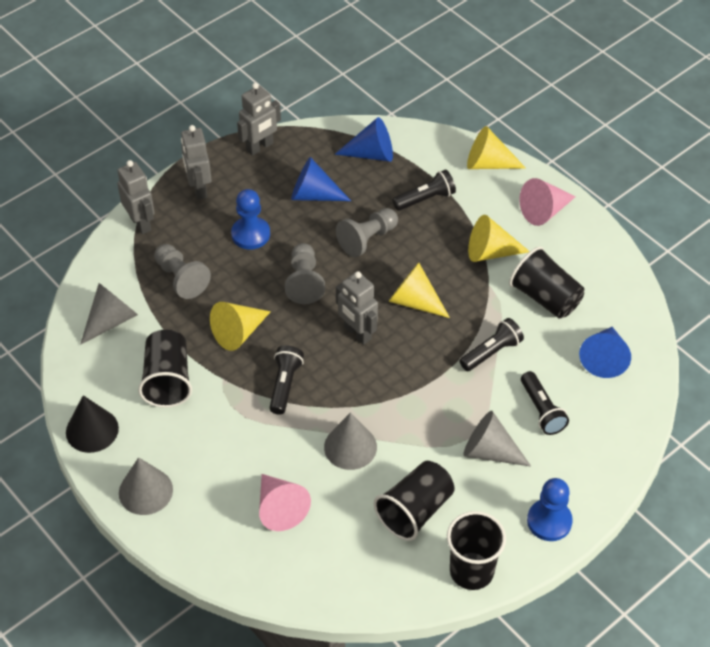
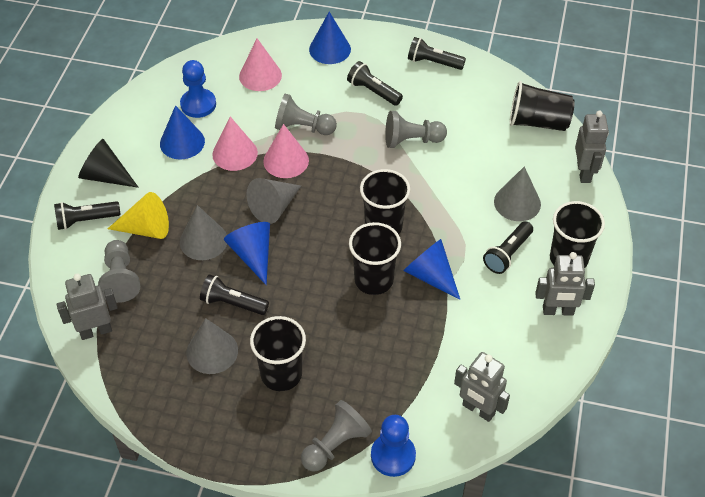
black cup: 4 -> 5
black flashlight: 4 -> 5
blue cone: 3 -> 4
grey pawn: 3 -> 4
pink cone: 2 -> 3
yellow cone: 4 -> 1

